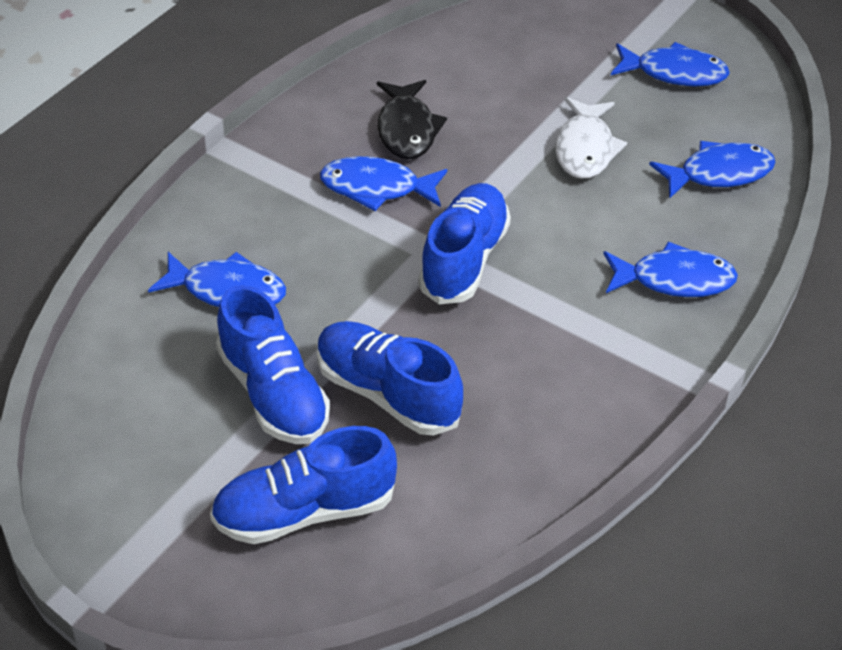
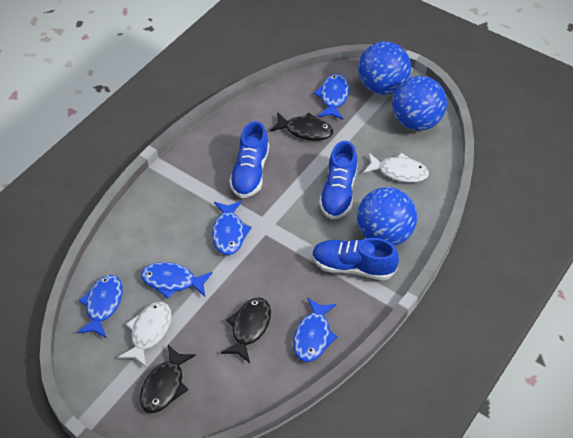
black fish: 1 -> 3
blue ball: 0 -> 3
blue shoe: 4 -> 3
white fish: 1 -> 2

